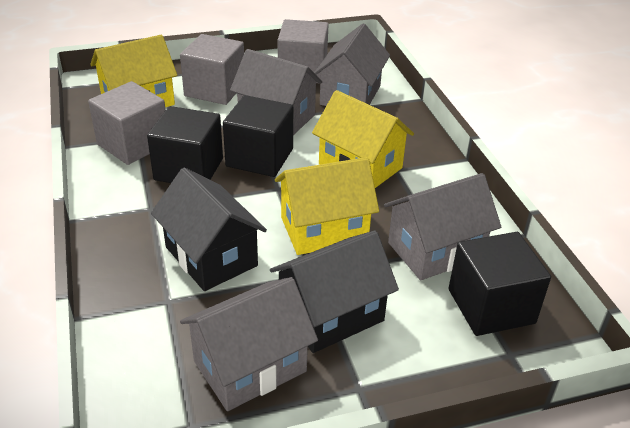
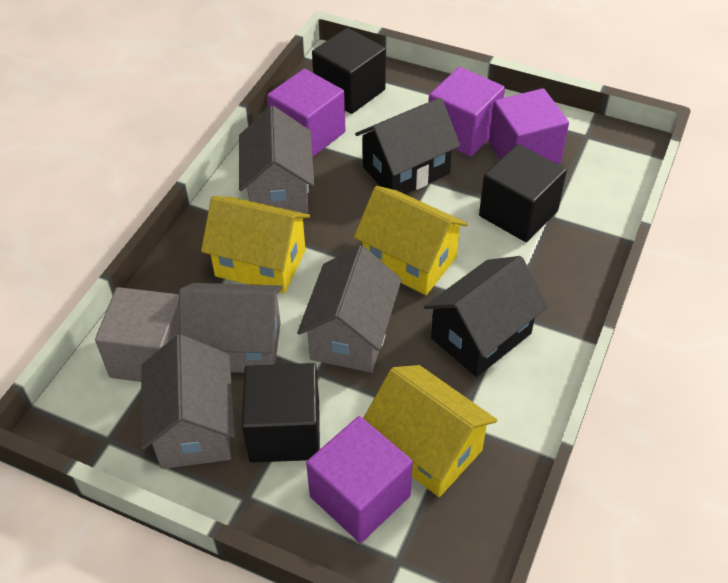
grey cube: 3 -> 1
purple cube: 0 -> 4

